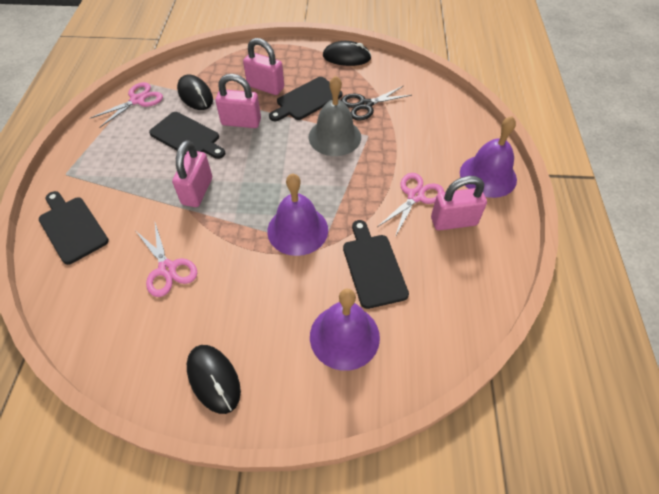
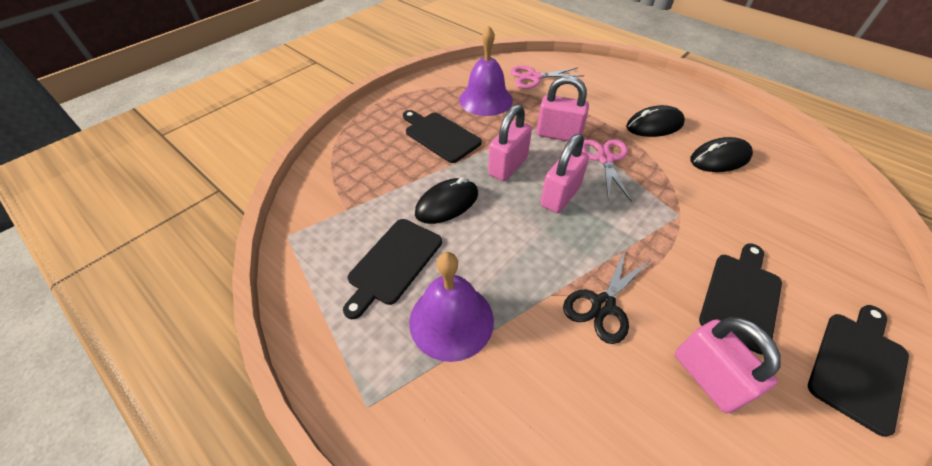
grey bell: 1 -> 0
pink scissors: 3 -> 2
purple bell: 3 -> 2

